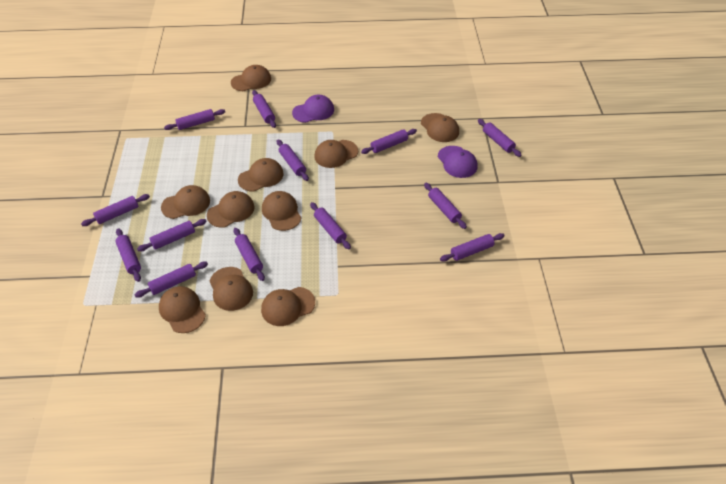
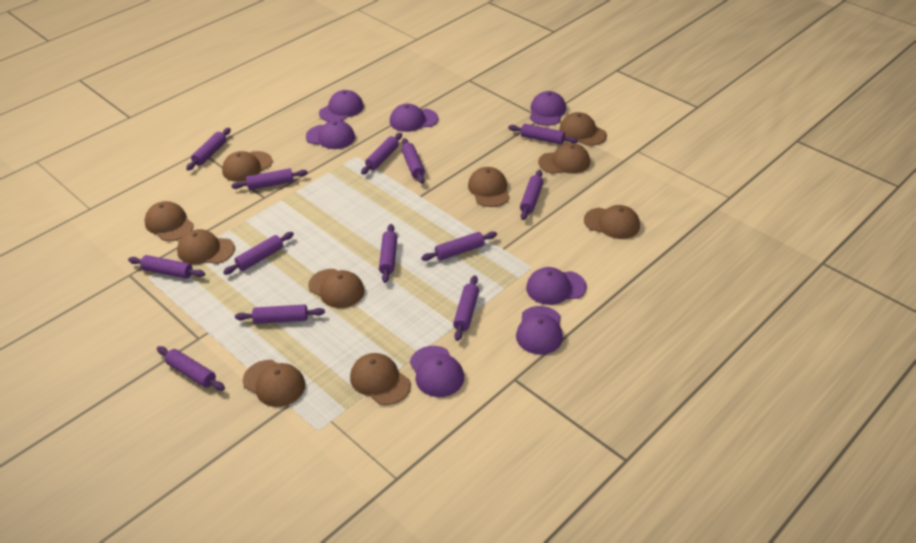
purple cap: 2 -> 7

